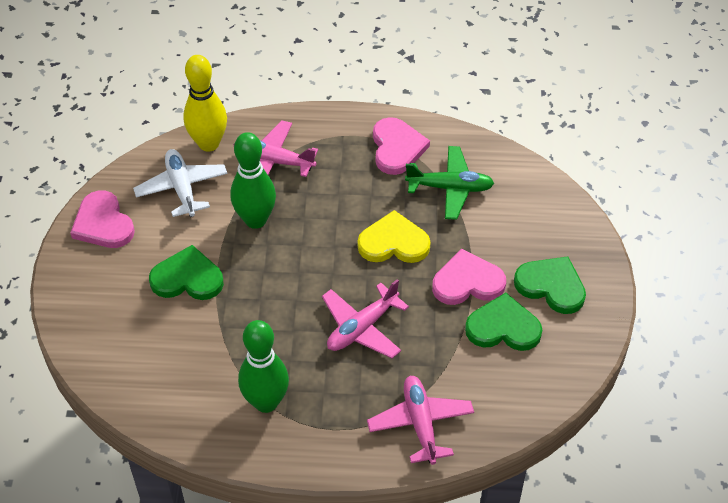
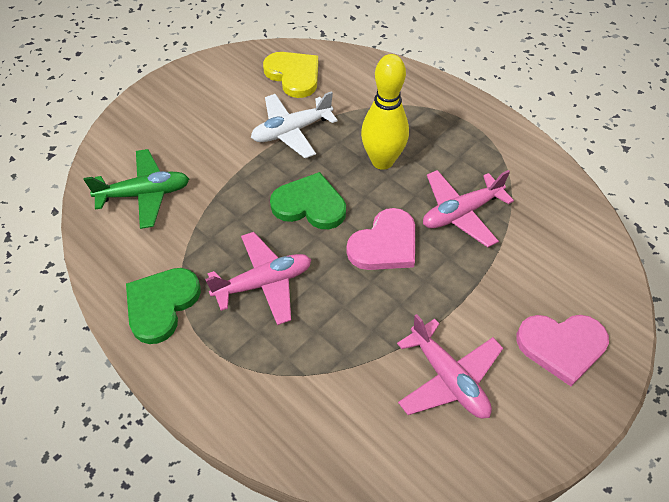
green bowling pin: 2 -> 0
green heart: 3 -> 2
pink heart: 3 -> 2

